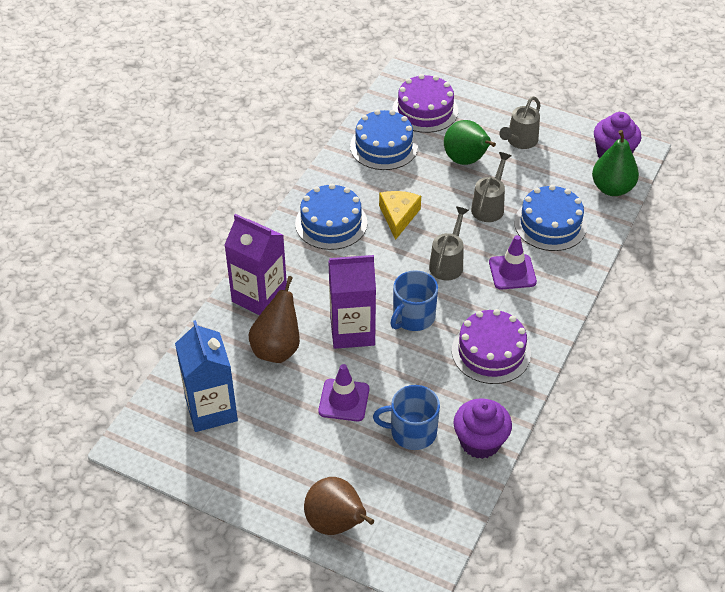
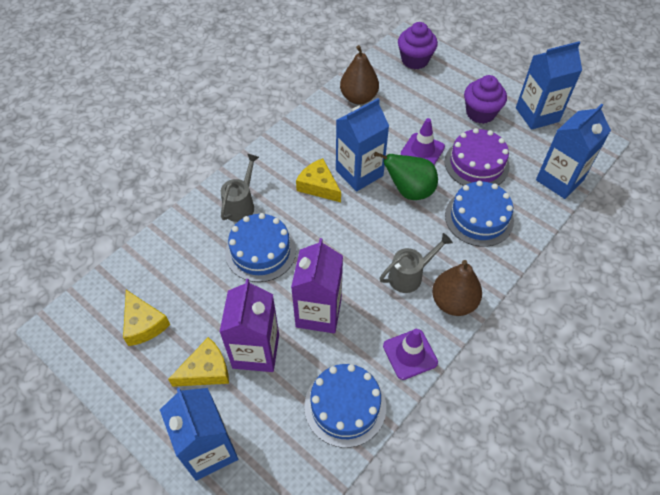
blue carton: 1 -> 4
blue mug: 2 -> 0
green pear: 2 -> 1
grey watering can: 3 -> 2
purple cake: 2 -> 1
yellow cheese: 1 -> 3

